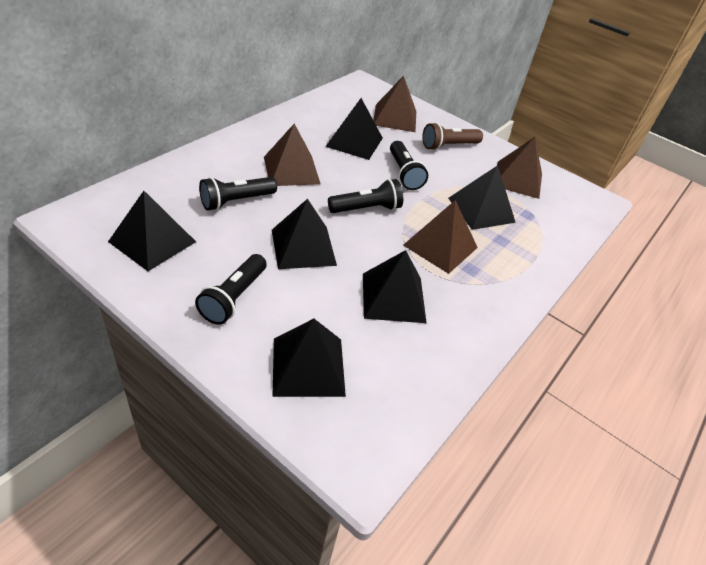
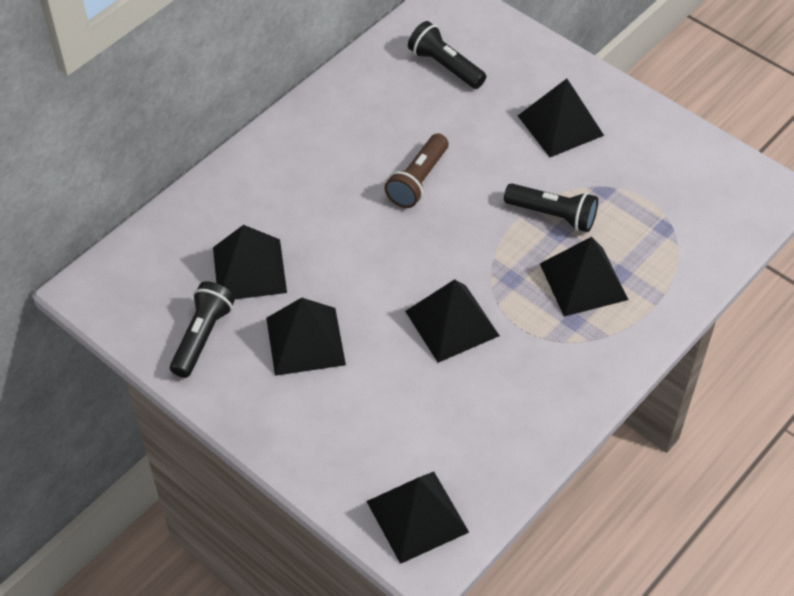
black flashlight: 4 -> 3
brown pyramid: 4 -> 0

